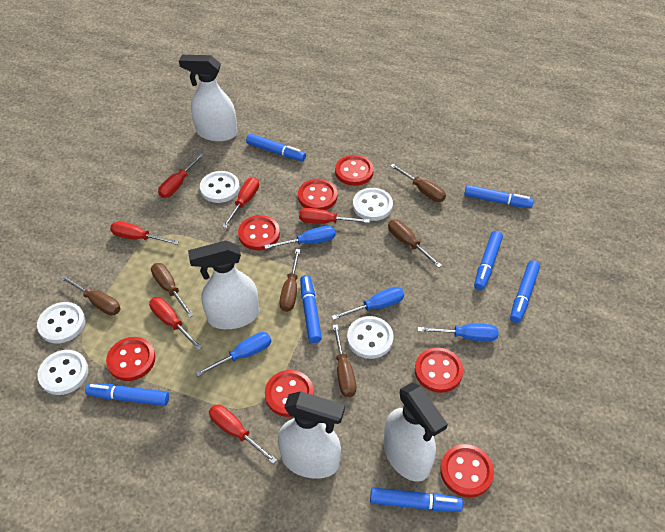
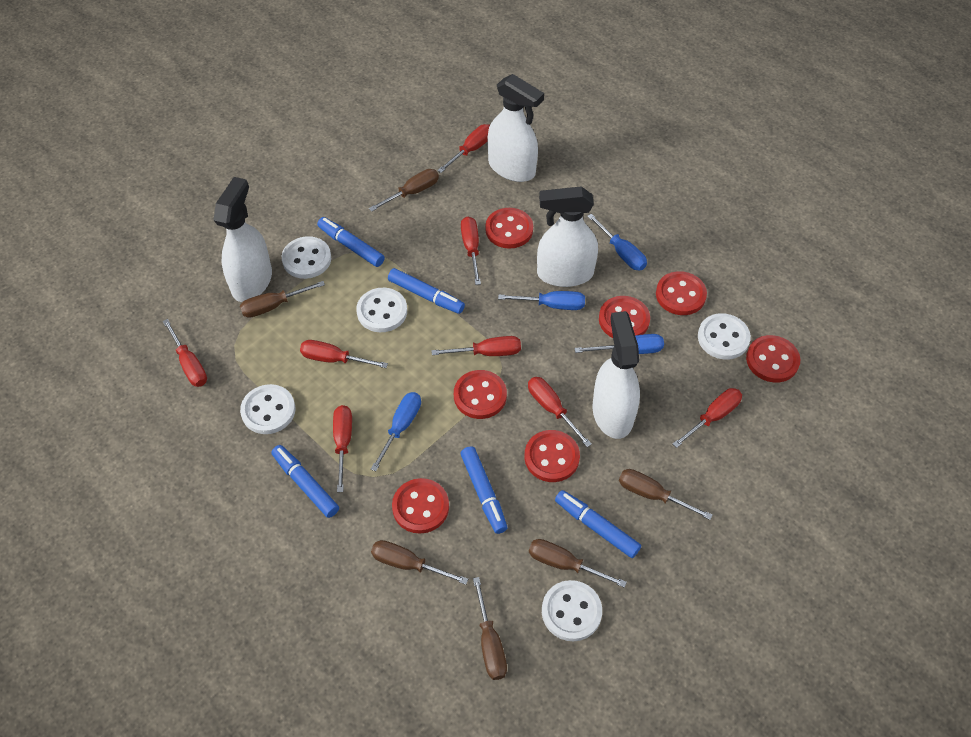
blue marker: 7 -> 5
red screwdriver: 6 -> 8

